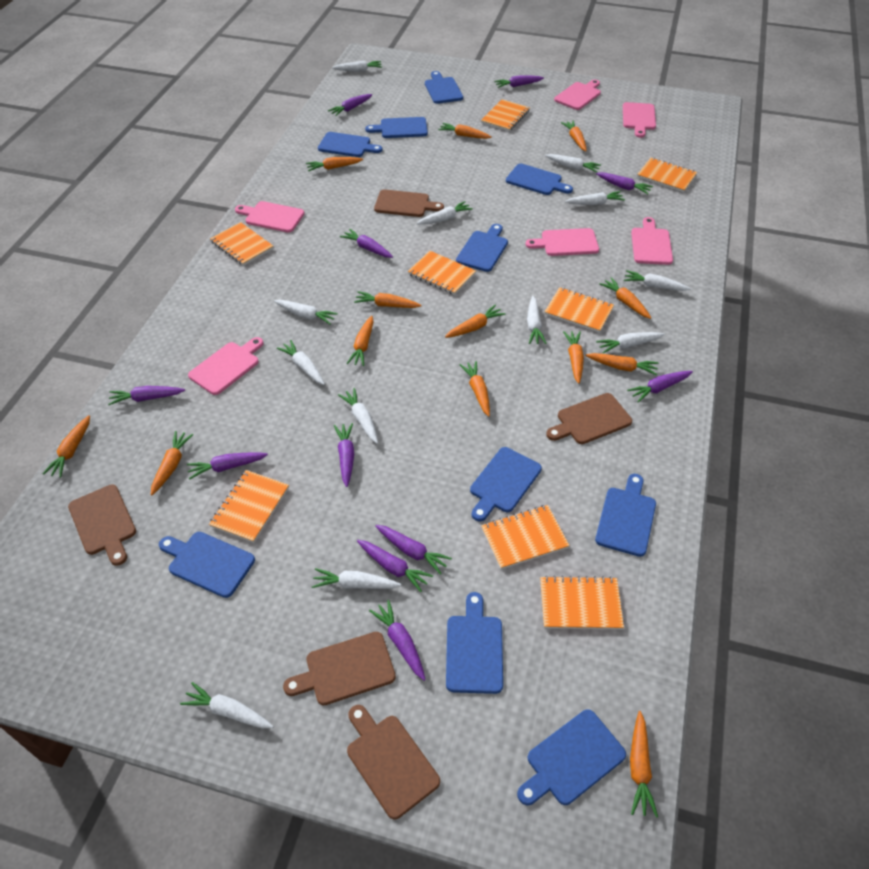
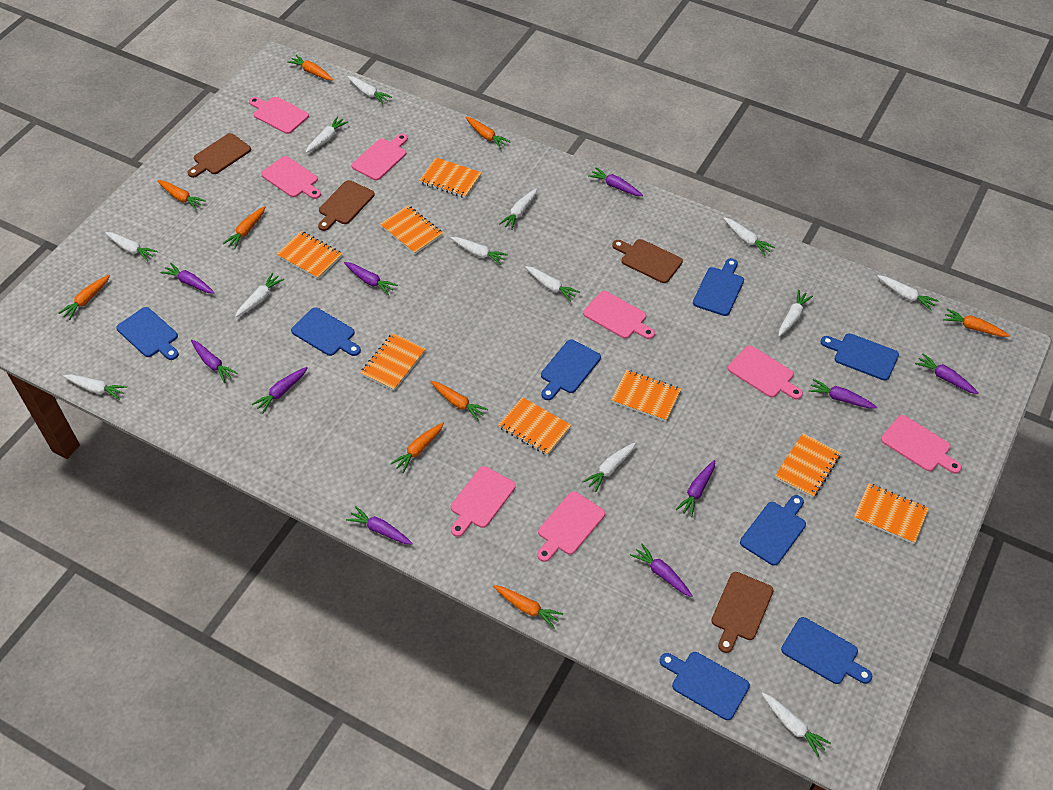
blue cutting board: 10 -> 8
brown cutting board: 5 -> 4
orange carrot: 13 -> 9
pink cutting board: 6 -> 8
purple carrot: 11 -> 10
white carrot: 12 -> 13

